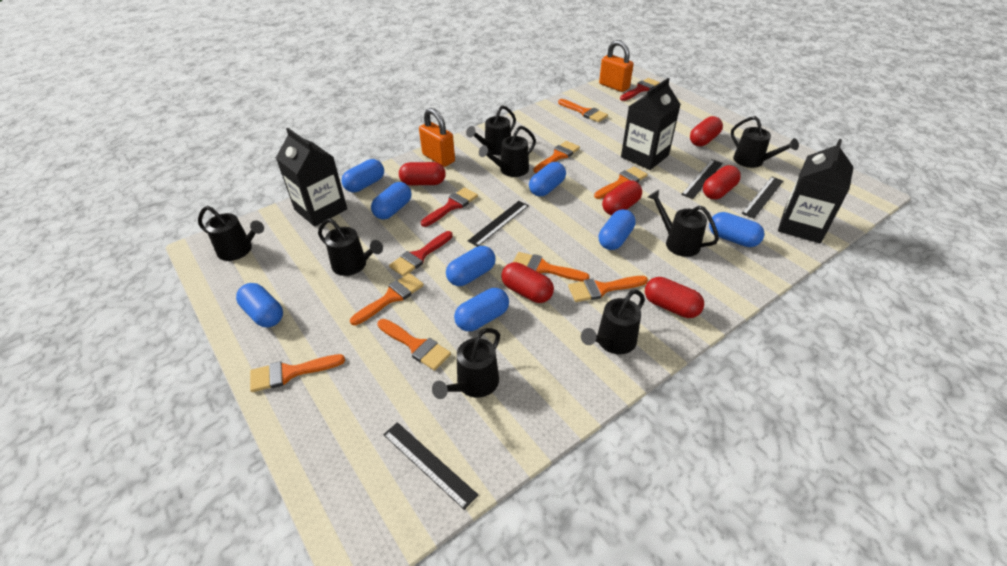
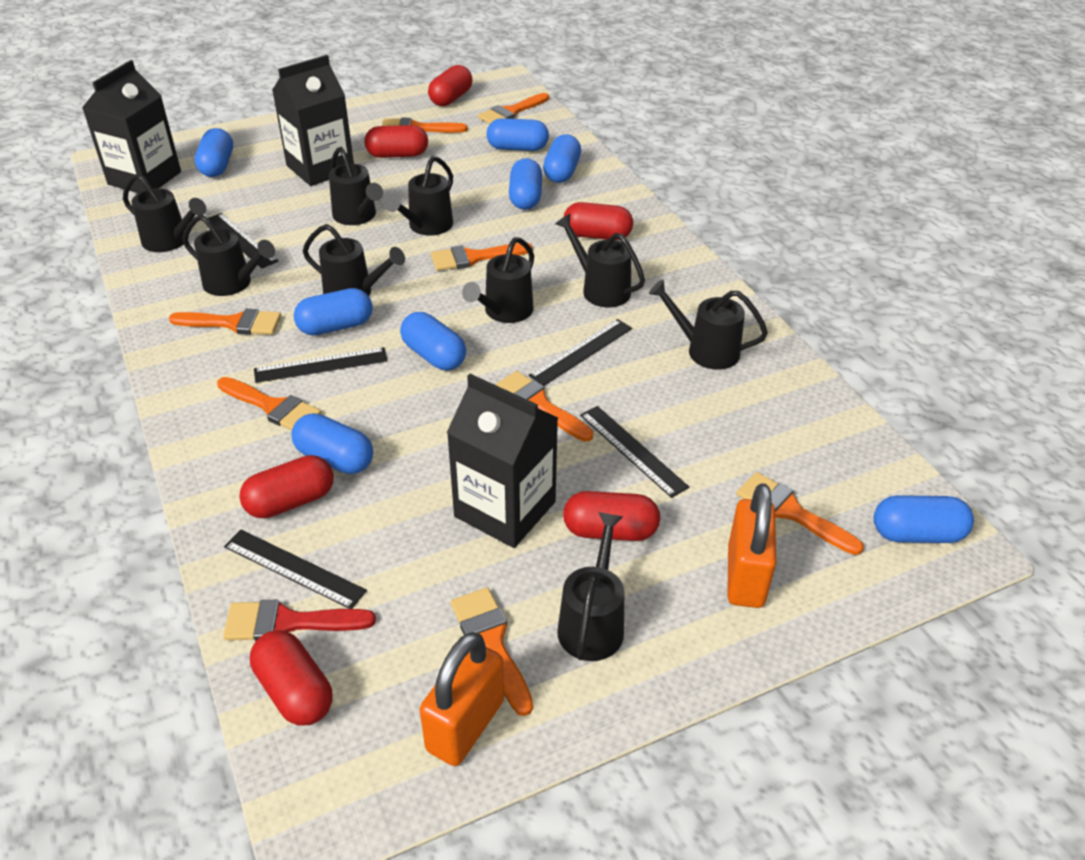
black ruler: 4 -> 5
black watering can: 8 -> 9
red brush: 3 -> 1

